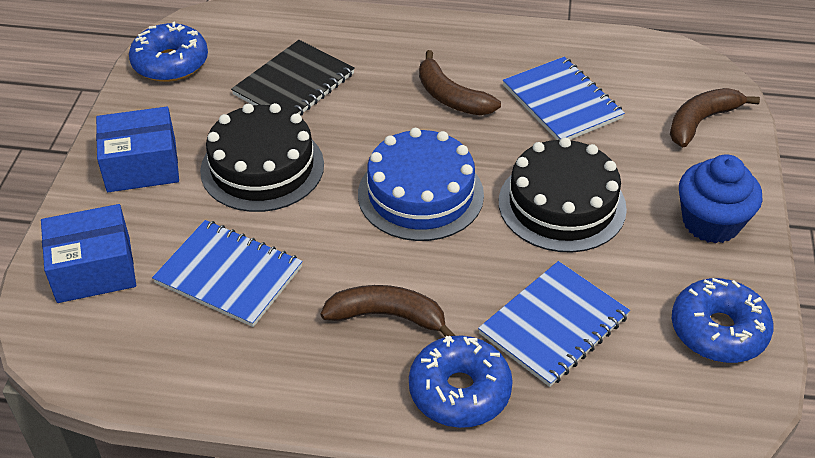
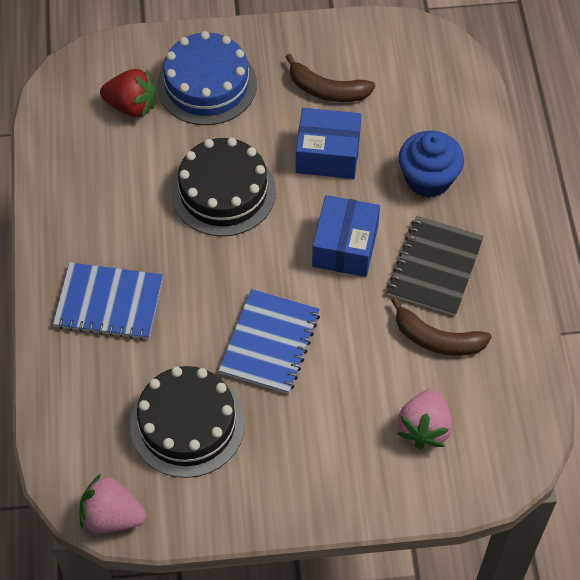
blue donut: 3 -> 0
blue notebook: 3 -> 2
brown banana: 3 -> 2
pink strawberry: 0 -> 2
red strawberry: 0 -> 1

